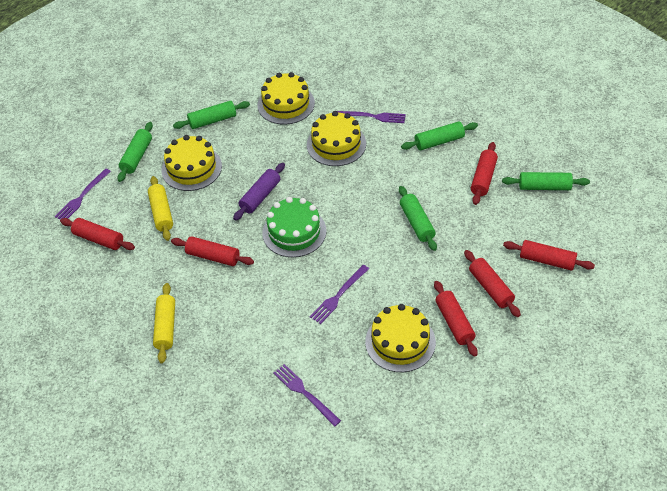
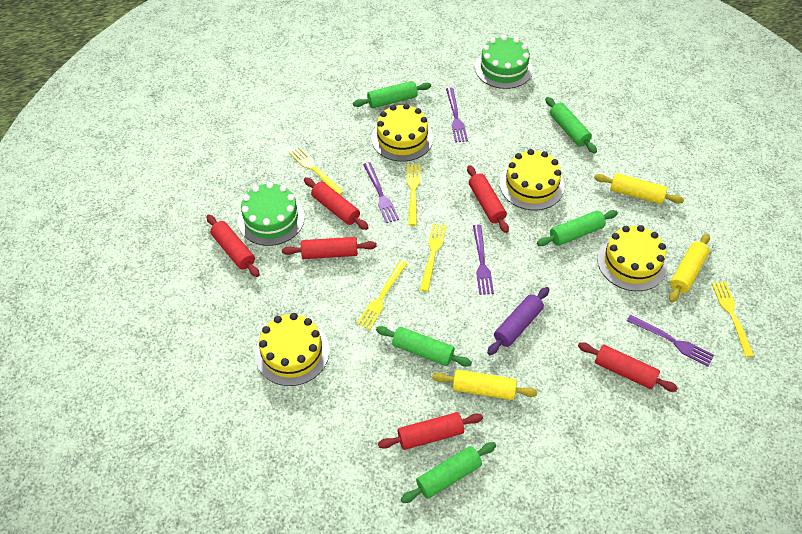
green cake: 1 -> 2
yellow fork: 0 -> 5
yellow rolling pin: 2 -> 3

